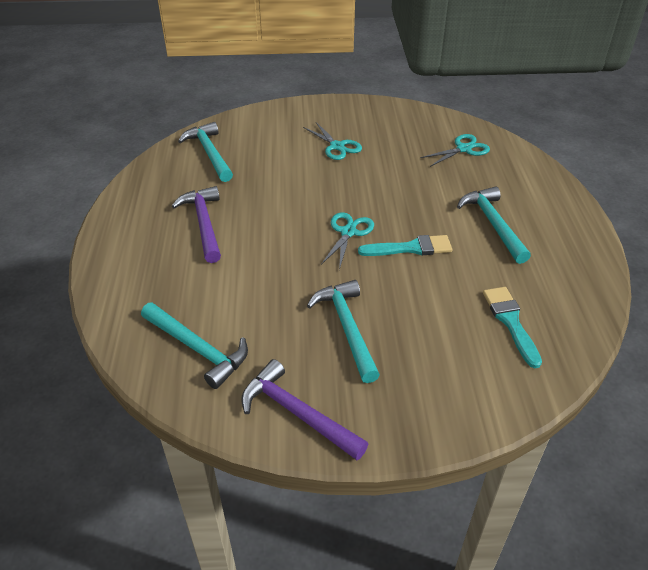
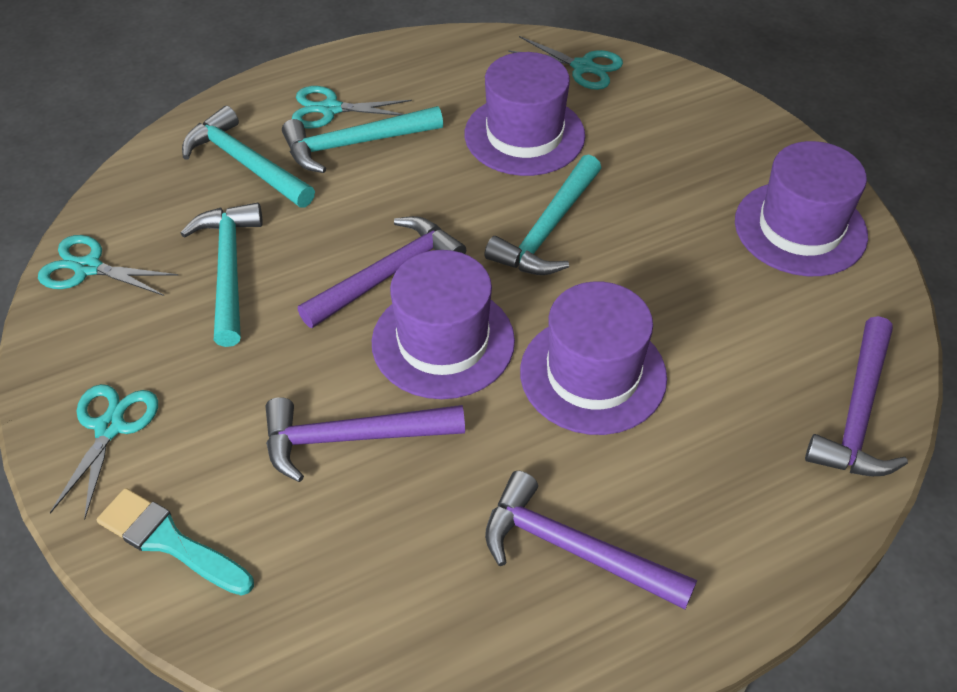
purple hammer: 2 -> 4
purple hat: 0 -> 4
turquoise brush: 2 -> 1
turquoise scissors: 3 -> 4

